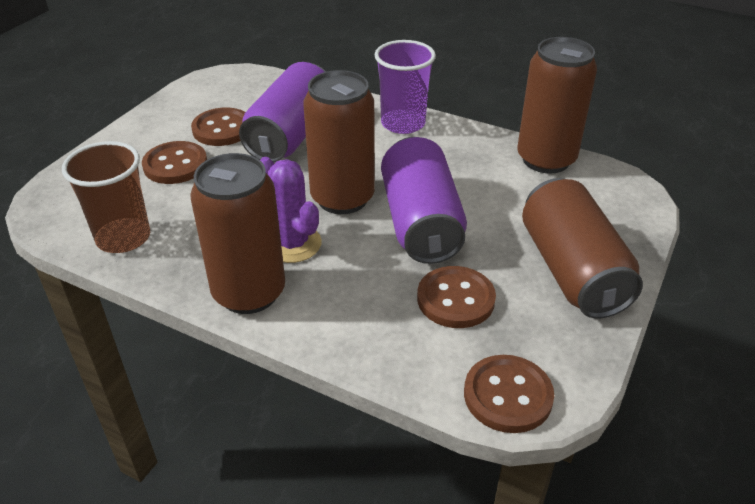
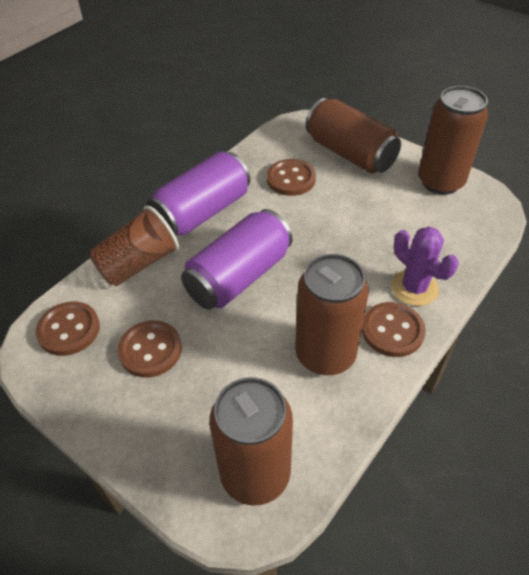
purple cup: 1 -> 0

